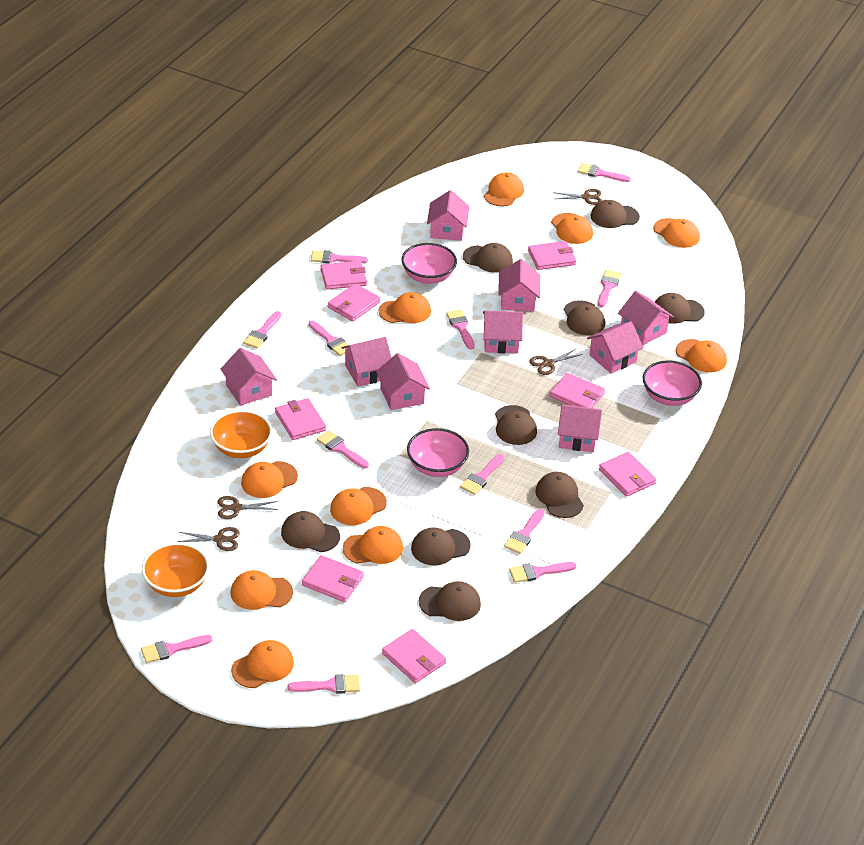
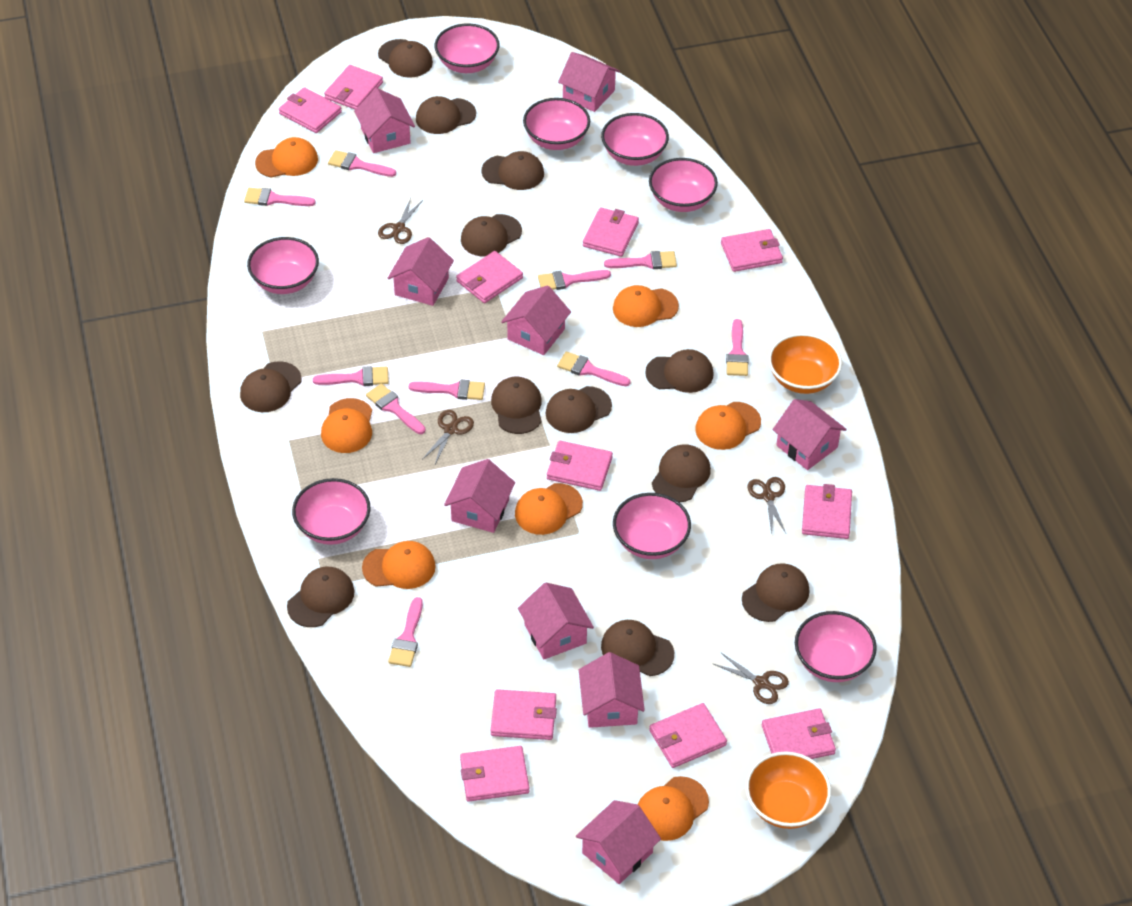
brown cap: 9 -> 12
orange cap: 10 -> 7
pink bowl: 3 -> 8
pink brush: 12 -> 10
pink wallet: 8 -> 11

